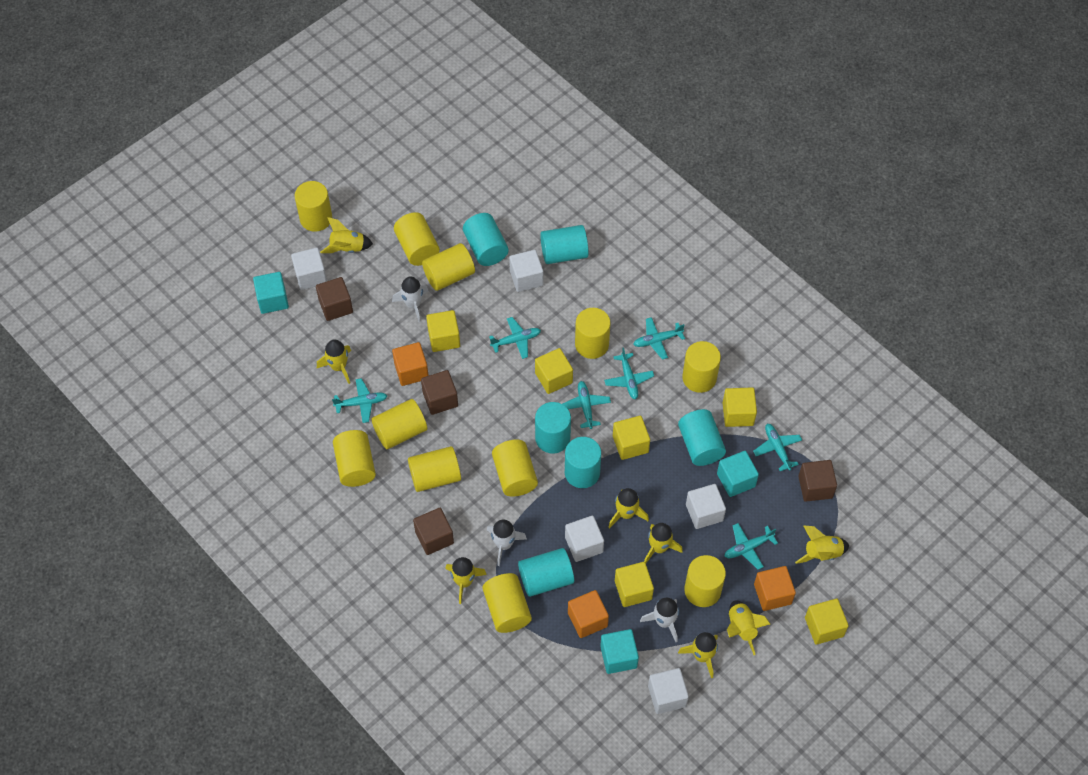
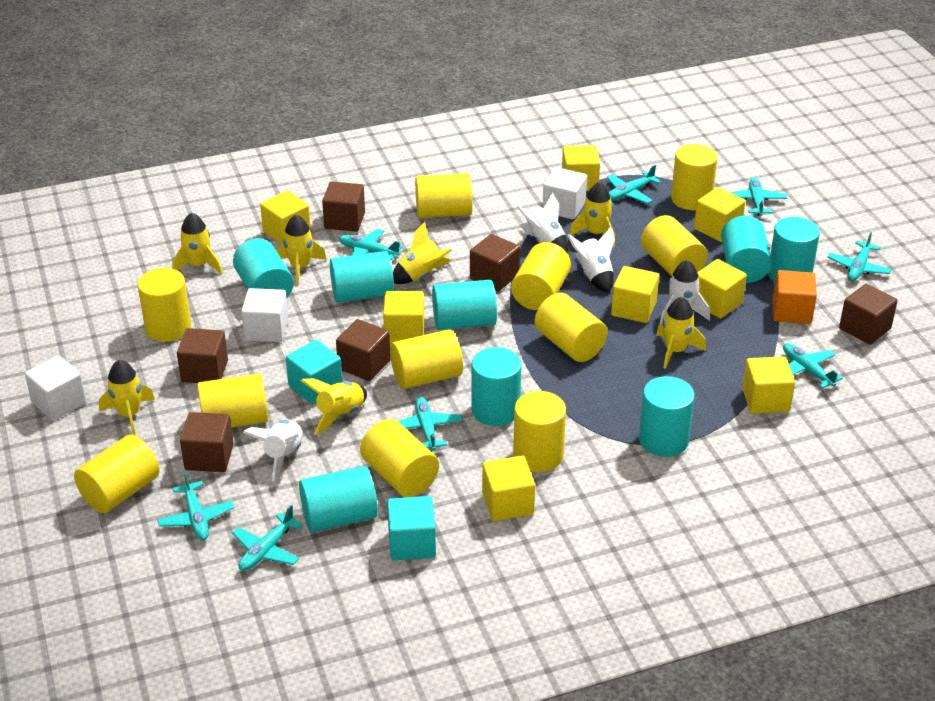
brown cube: 4 -> 6
orange cube: 3 -> 1
turquoise cube: 3 -> 2
turquoise cylinder: 6 -> 8
turquoise plane: 7 -> 8
white cube: 5 -> 3
white rocket: 3 -> 4
yellow cube: 6 -> 8
yellow rocket: 8 -> 7

